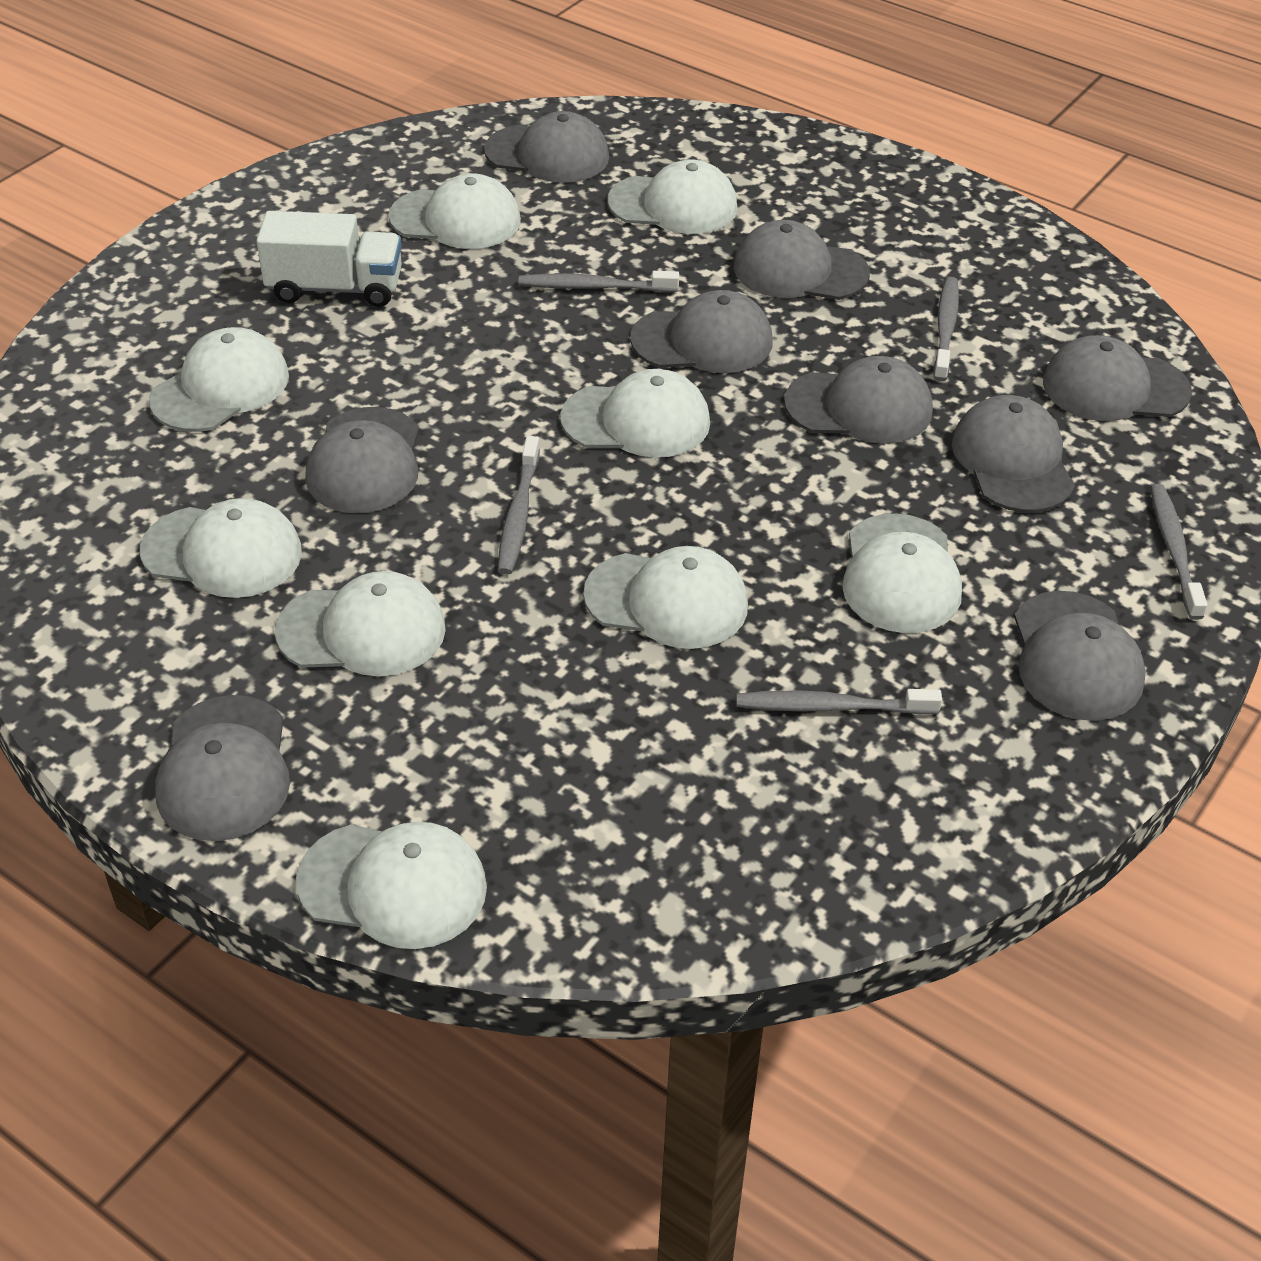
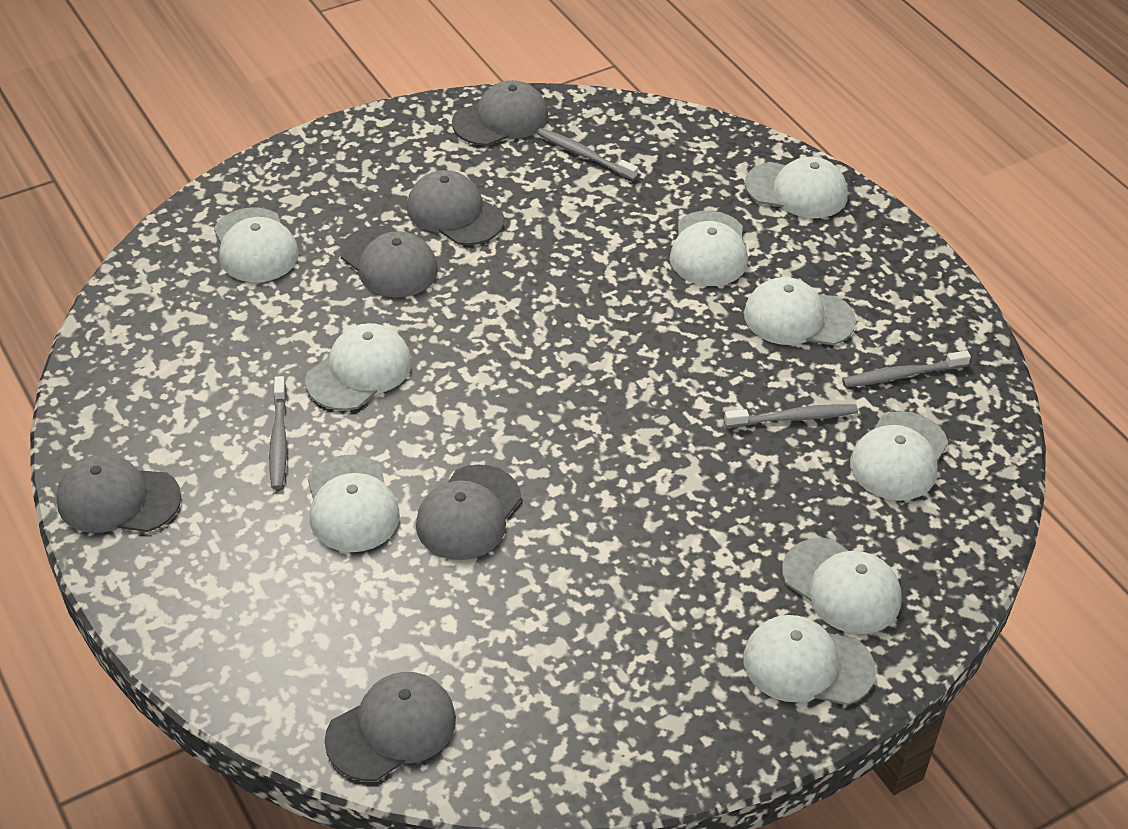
grey cap: 9 -> 6
grey toothbrush: 5 -> 4
white truck: 1 -> 0

